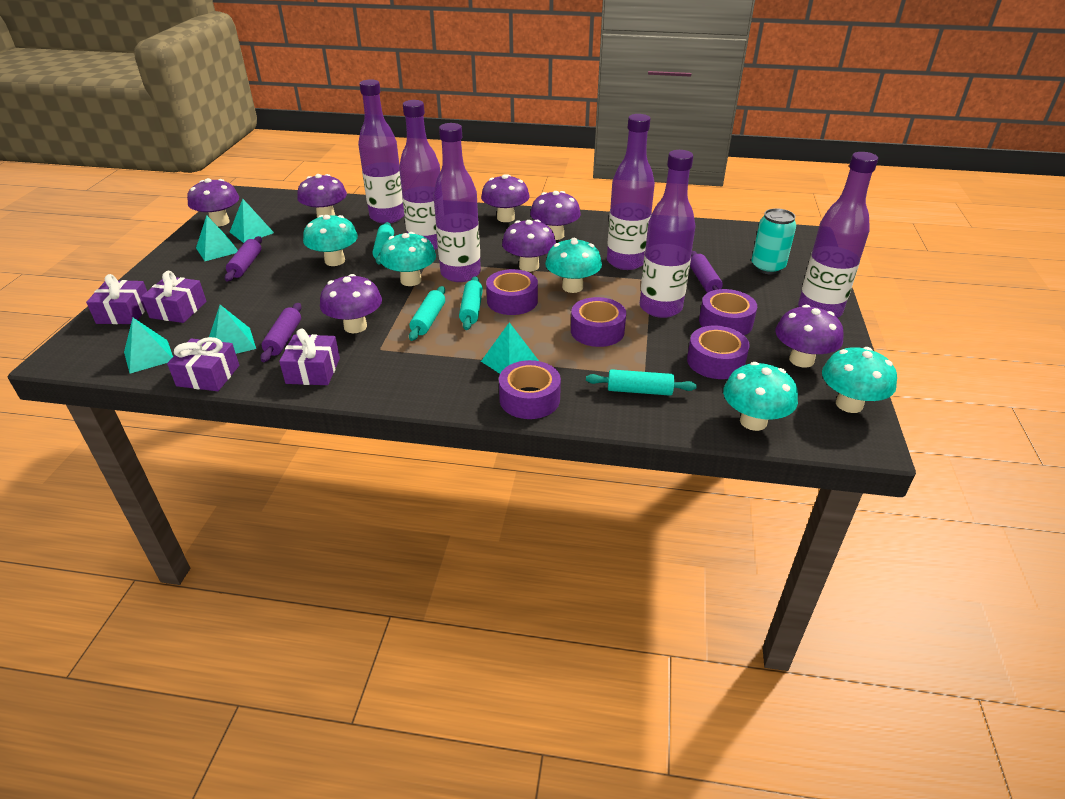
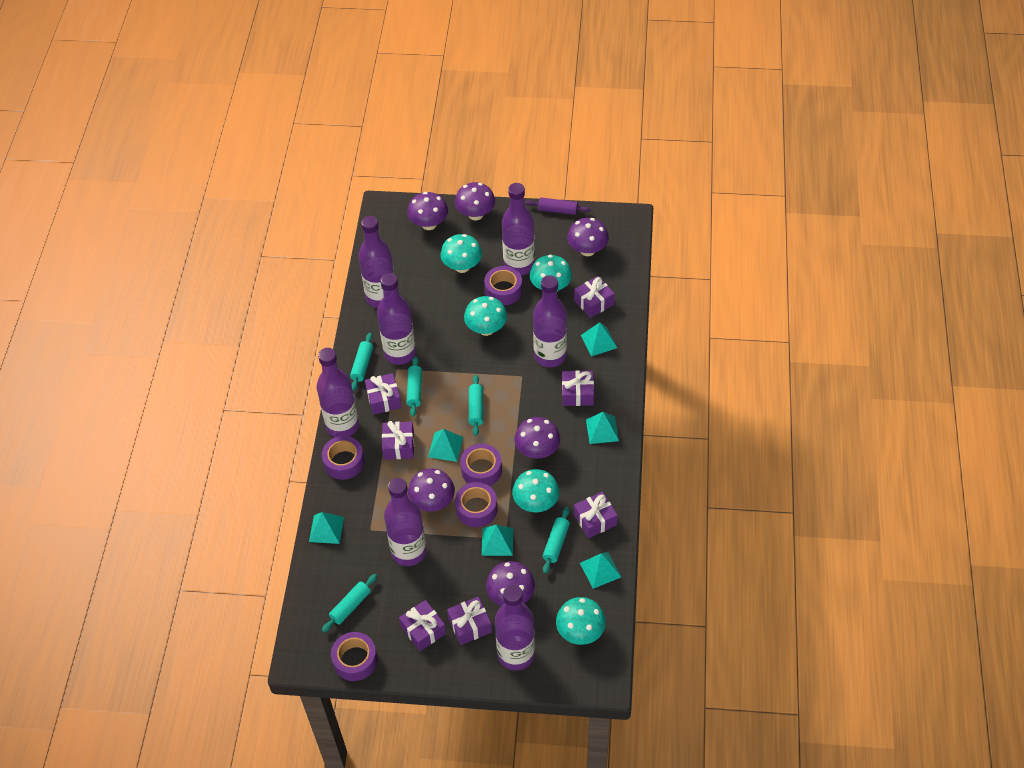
purple bottle: 6 -> 7
purple gift: 4 -> 7
purple mushroom: 7 -> 6
purple rolling pin: 3 -> 1
turquoise can: 1 -> 0
turquoise pyramid: 5 -> 6
turquoise rolling pin: 4 -> 5

